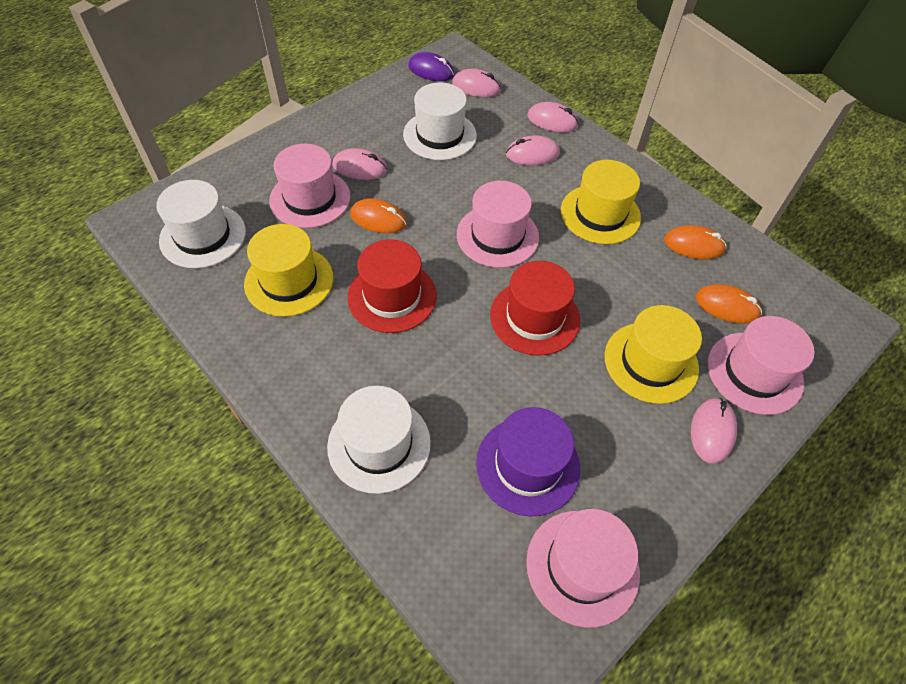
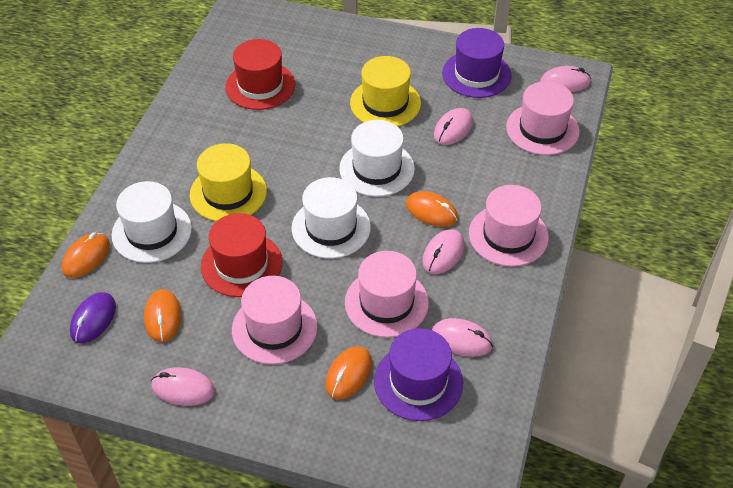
orange mouse: 3 -> 4
purple hat: 1 -> 2
yellow hat: 3 -> 2

